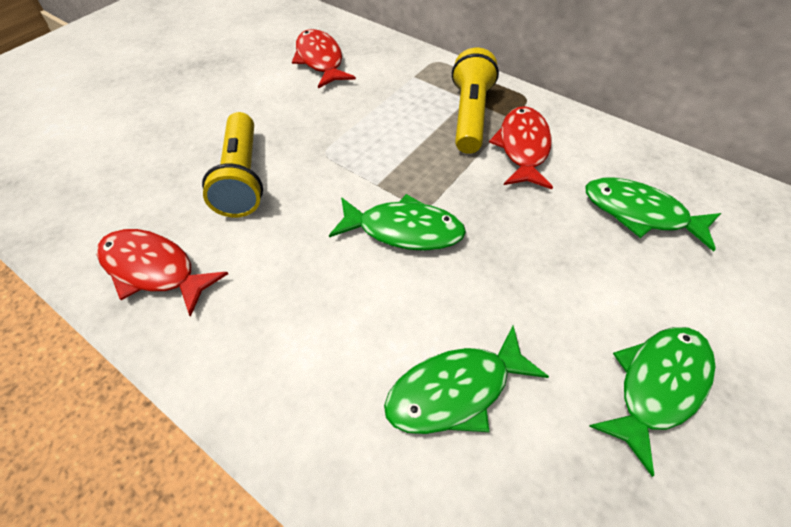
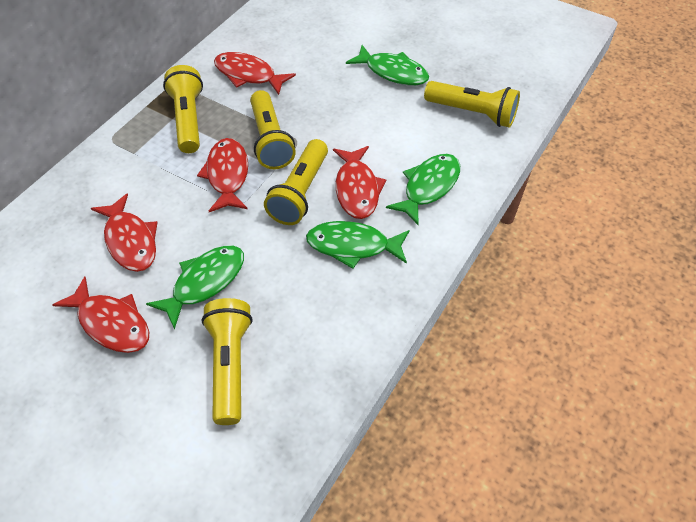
red fish: 3 -> 5
yellow flashlight: 2 -> 5

